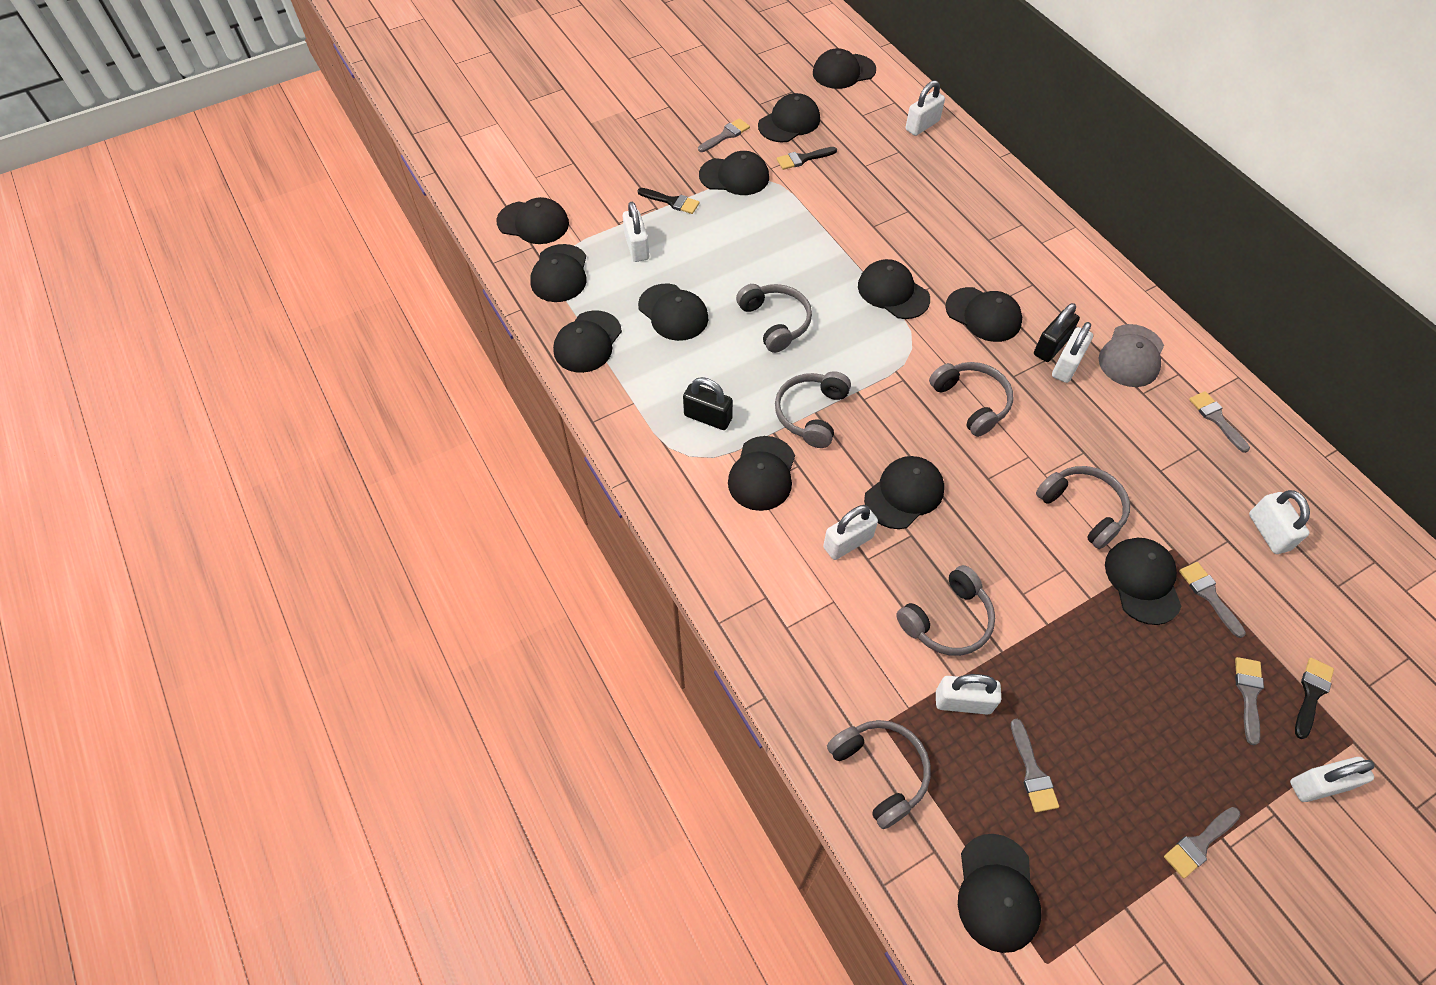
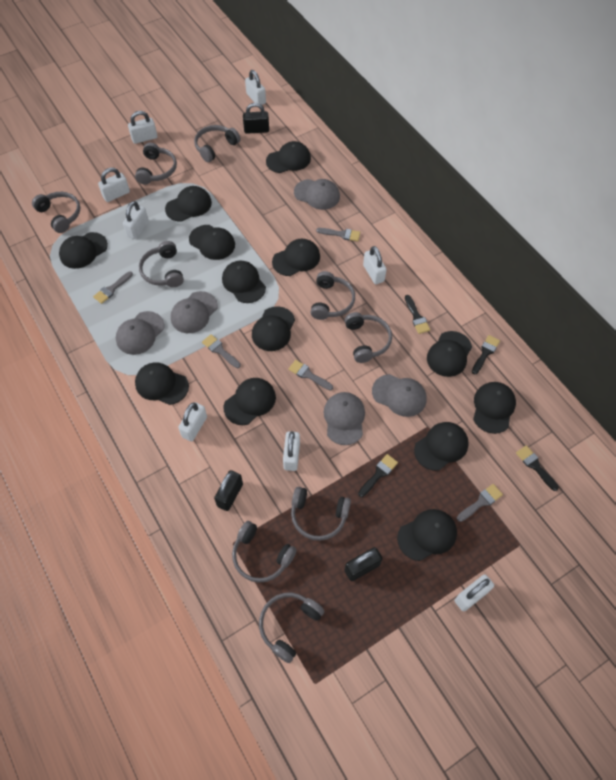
black brush: 3 -> 4
black padlock: 2 -> 3
grey brush: 6 -> 5
grey cap: 1 -> 5
grey headphones: 6 -> 9
white padlock: 7 -> 8

